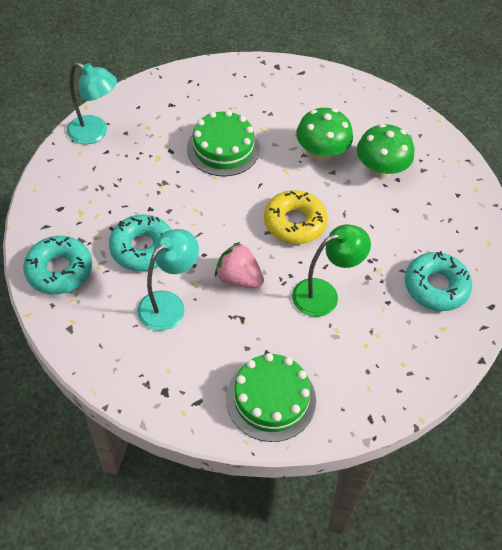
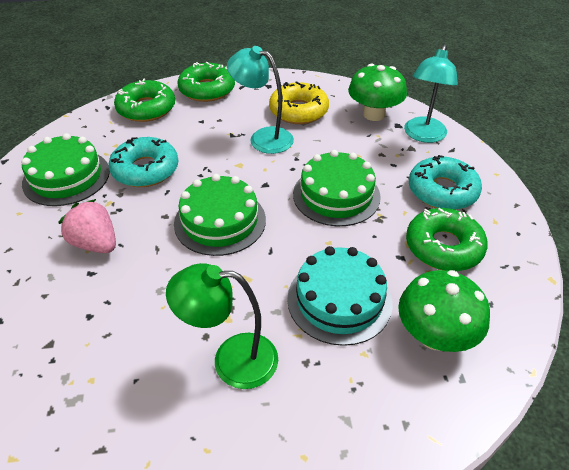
green cake: 2 -> 3
green donut: 0 -> 3
turquoise cake: 0 -> 1
turquoise donut: 3 -> 2

